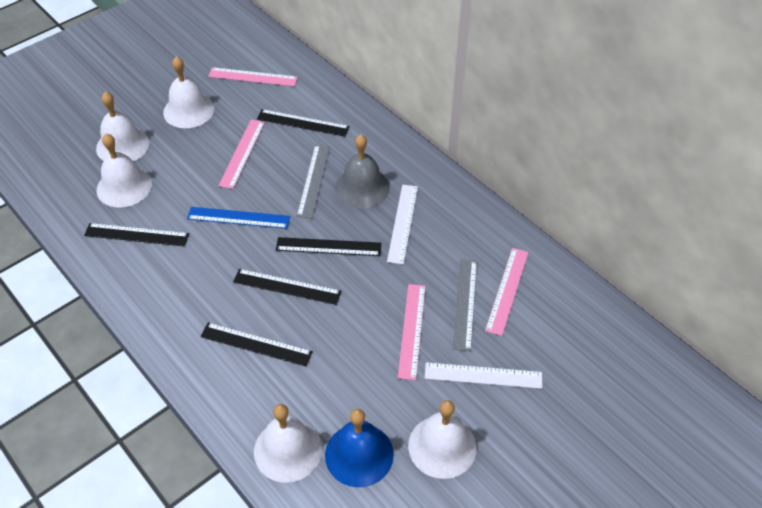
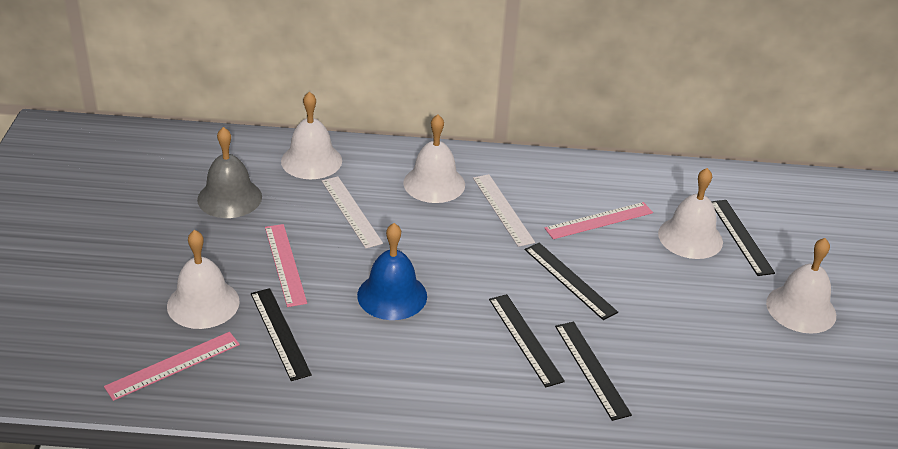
blue ruler: 1 -> 0
grey ruler: 2 -> 0
pink ruler: 4 -> 3

